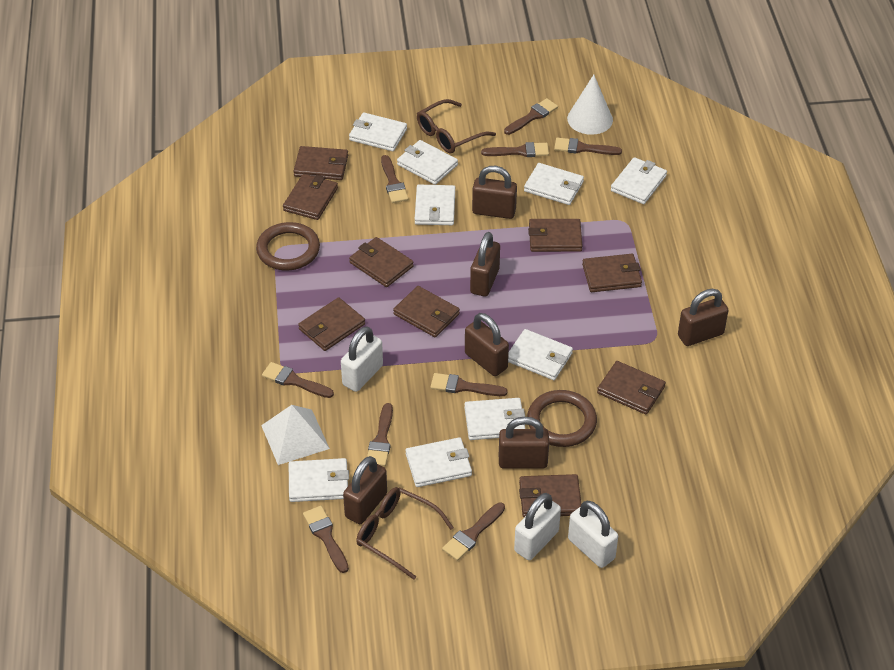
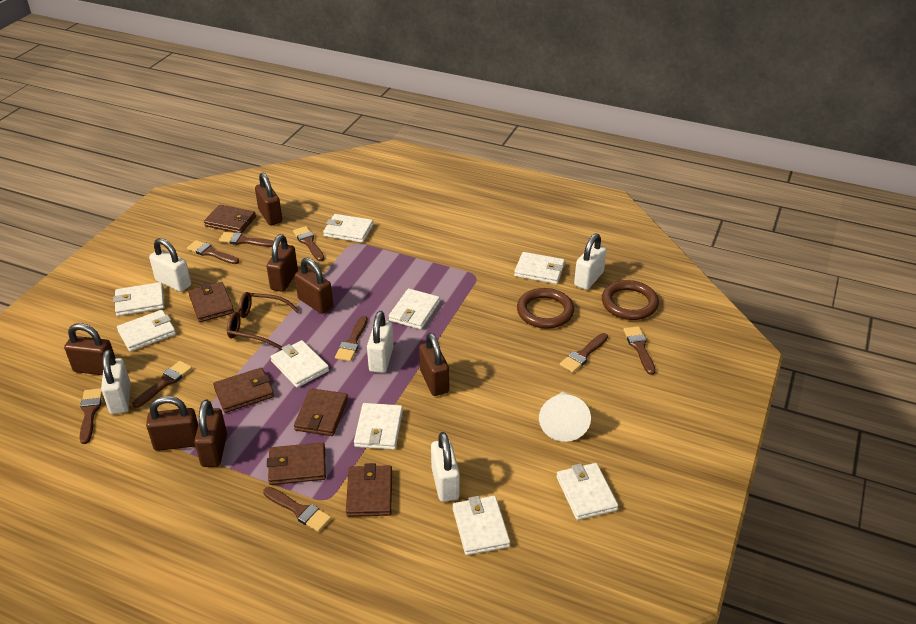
brown glasses: 2 -> 1
brown padlock: 6 -> 7
brown wallet: 9 -> 6
white padlock: 3 -> 5
white pyramid: 1 -> 0

